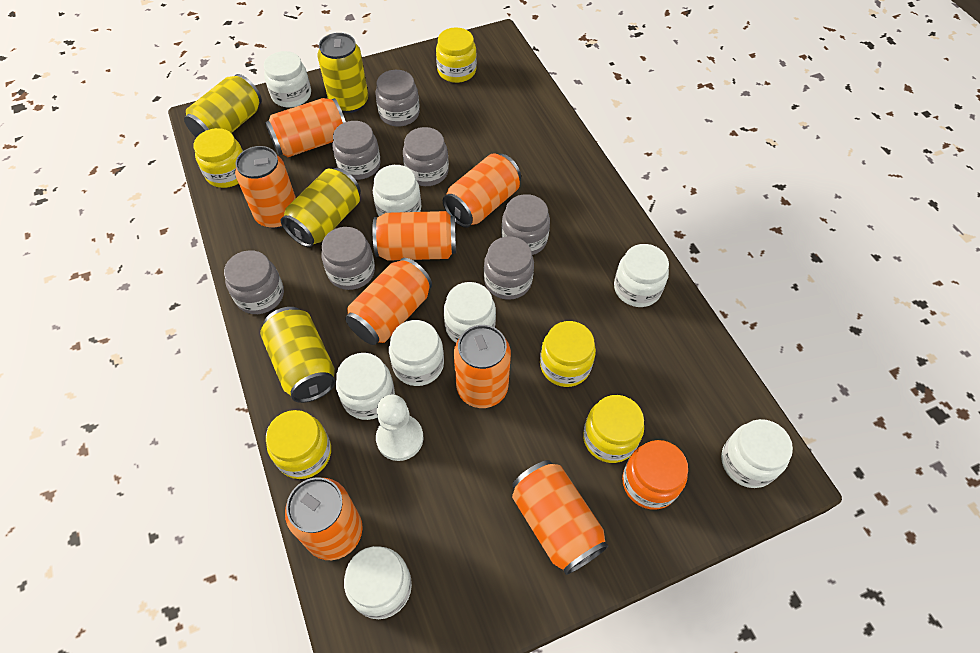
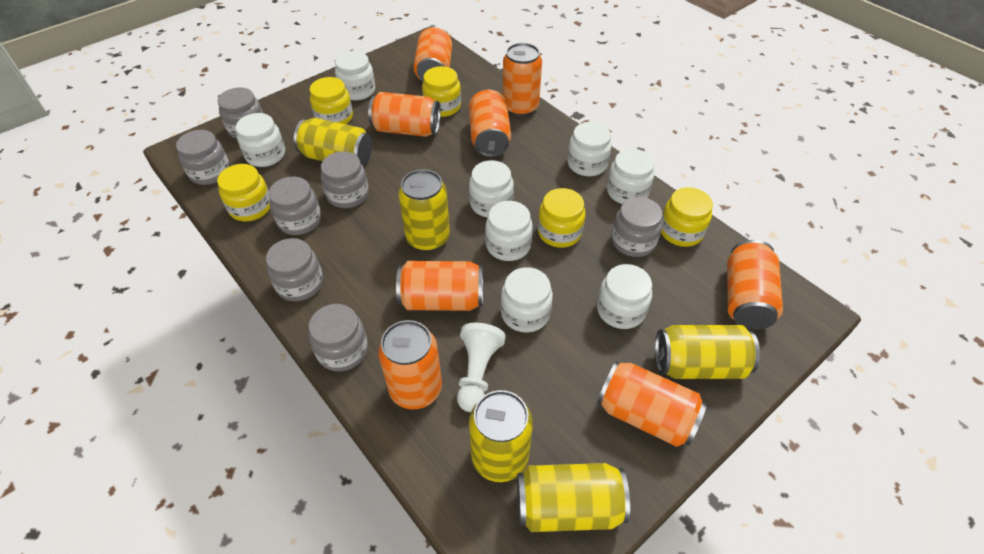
orange jar: 1 -> 0
yellow can: 4 -> 5

